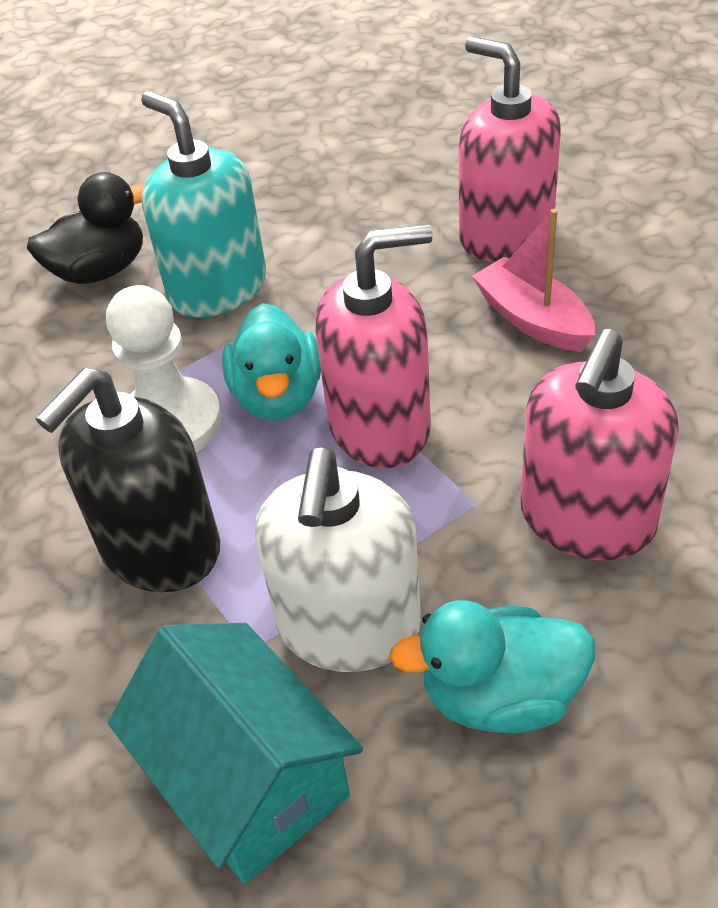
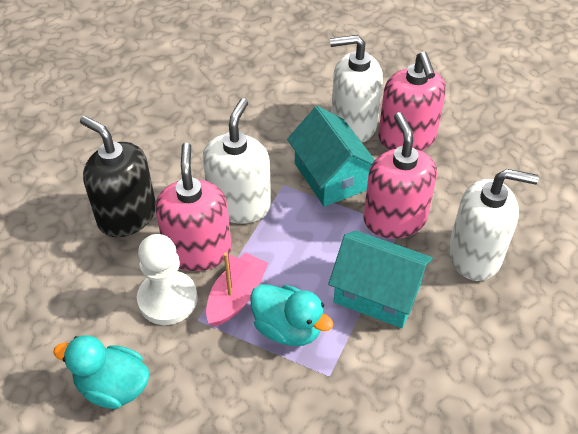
black duck: 1 -> 0
turquoise house: 1 -> 2
turquoise soap dispenser: 1 -> 0
white soap dispenser: 1 -> 3

